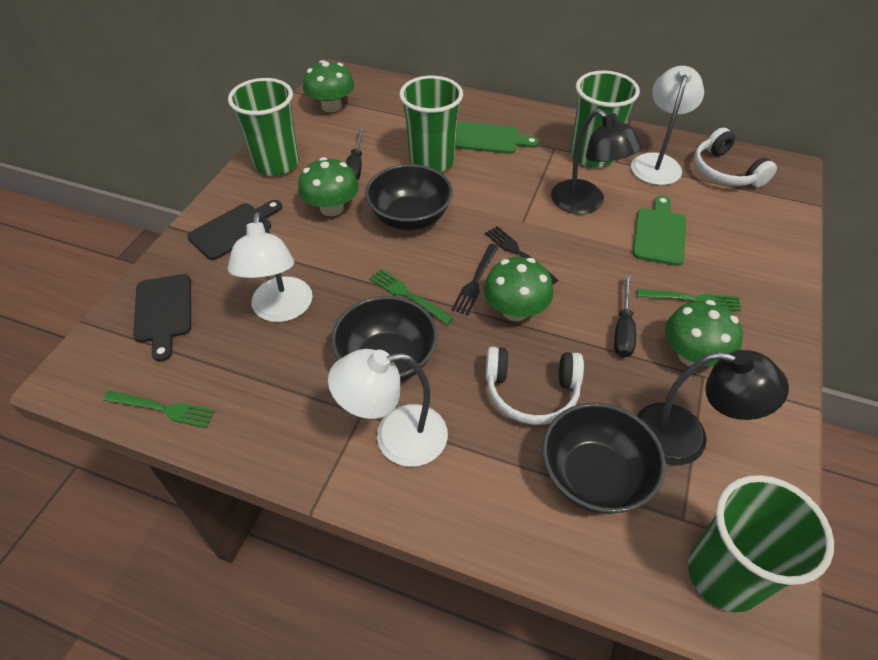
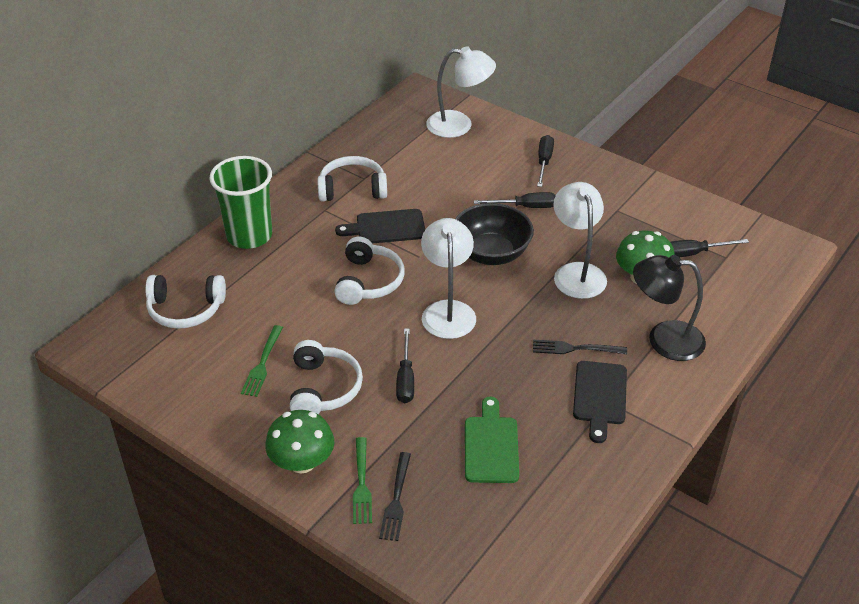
black bowl: 3 -> 1
black lamp: 2 -> 1
black screwdriver: 2 -> 4
green cup: 4 -> 1
green cutting board: 2 -> 1
green fork: 3 -> 2
green mushroom: 4 -> 2
white headphones: 2 -> 4

